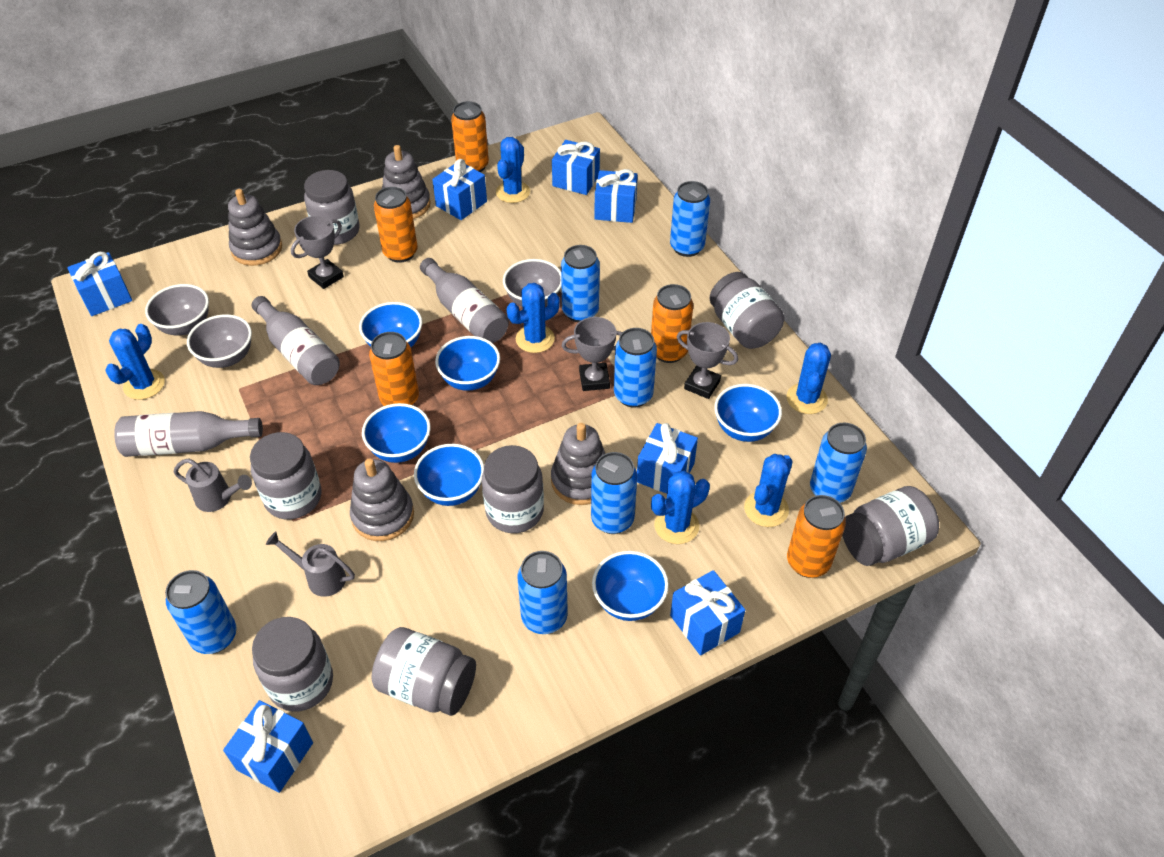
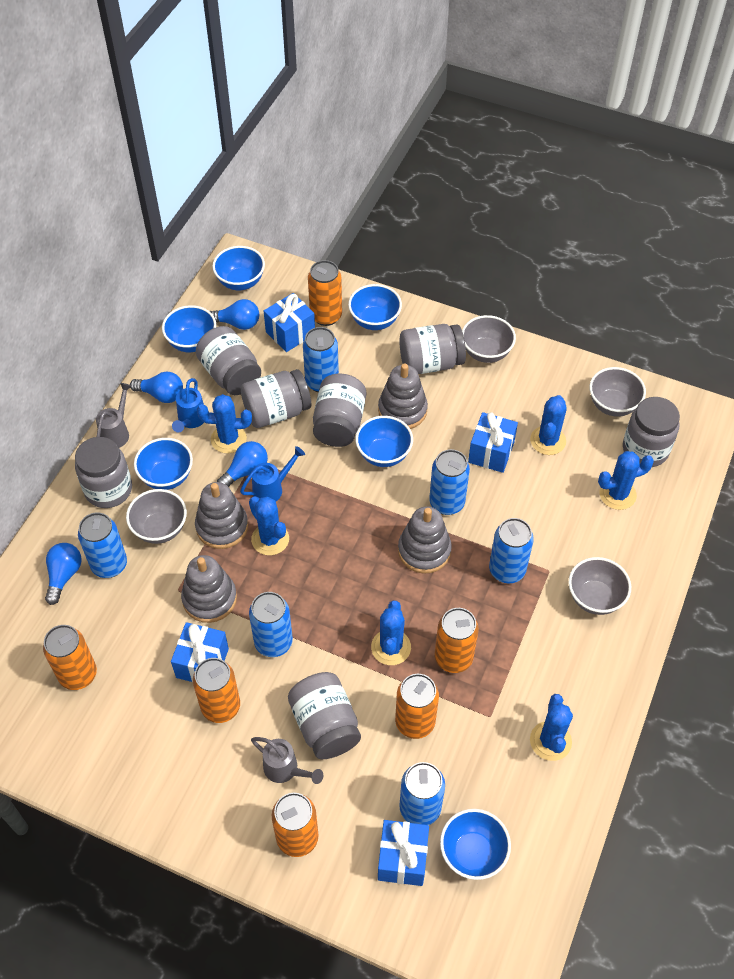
blue can: 7 -> 6
blue gift: 7 -> 4
blue light bulb: 0 -> 4
blue watering can: 0 -> 2
grey bottle: 3 -> 0
grey bowl: 3 -> 4
grey trophy: 3 -> 0
orange can: 5 -> 6

